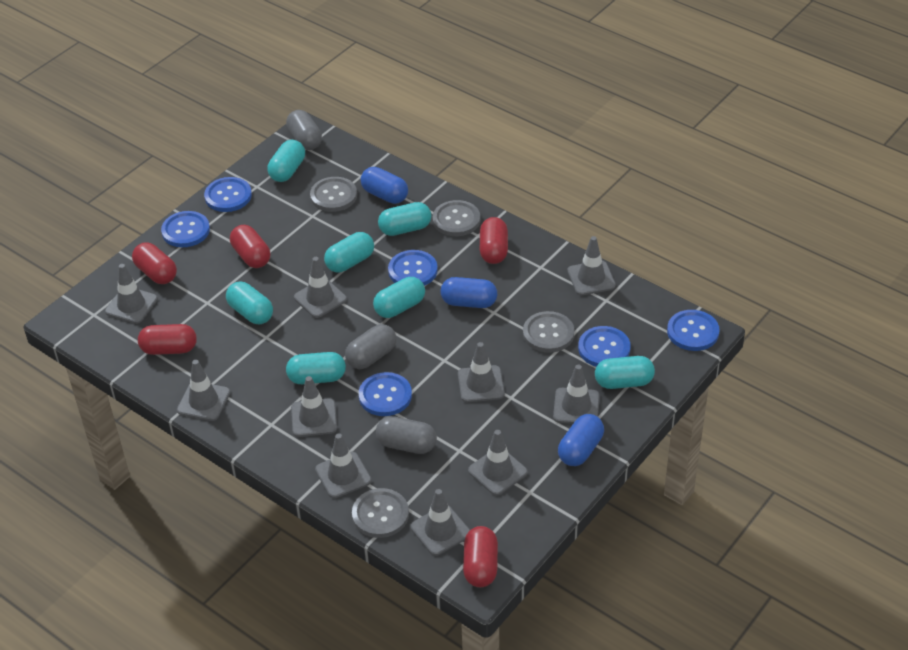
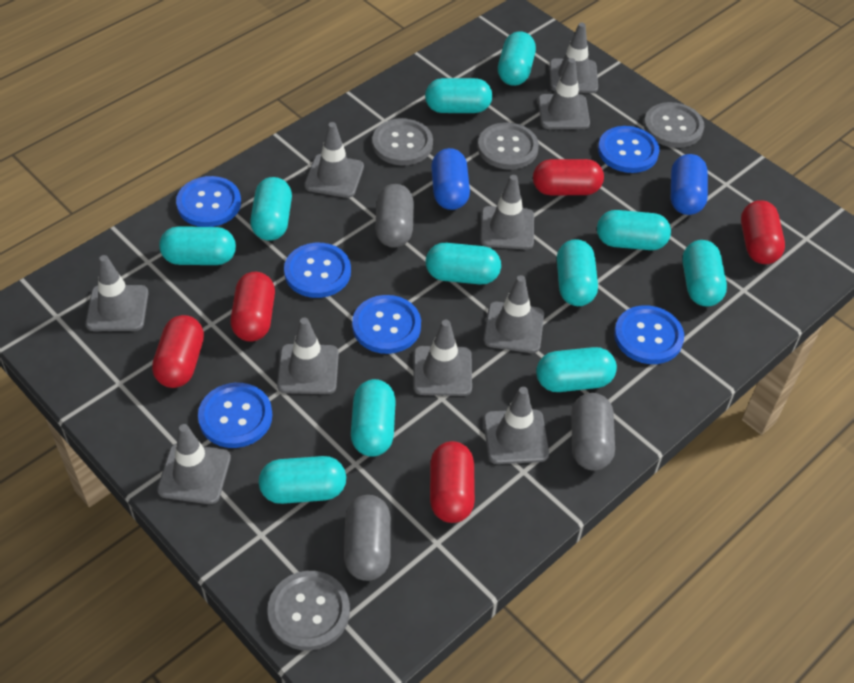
blue capsule: 3 -> 2
turquoise capsule: 7 -> 11

